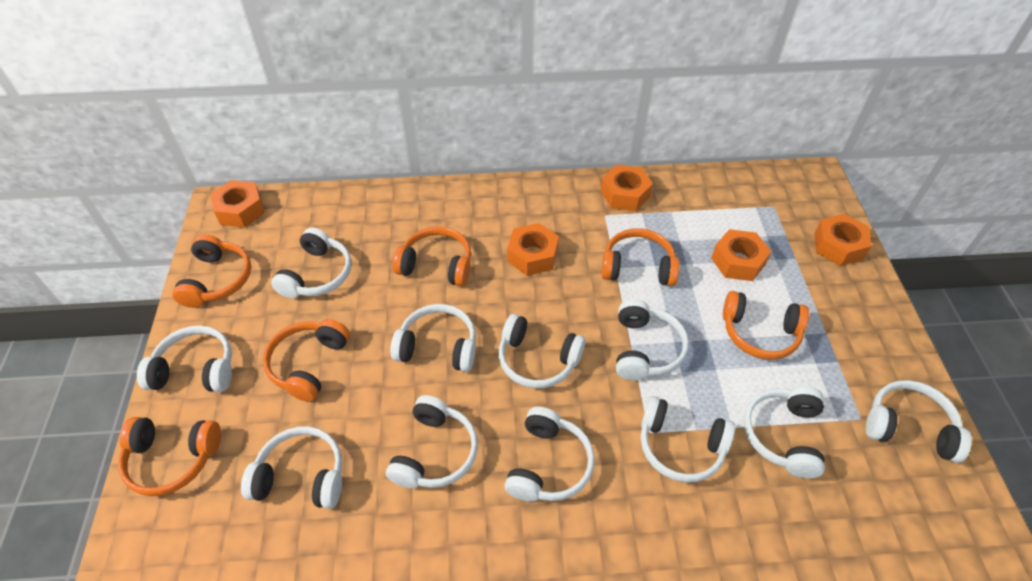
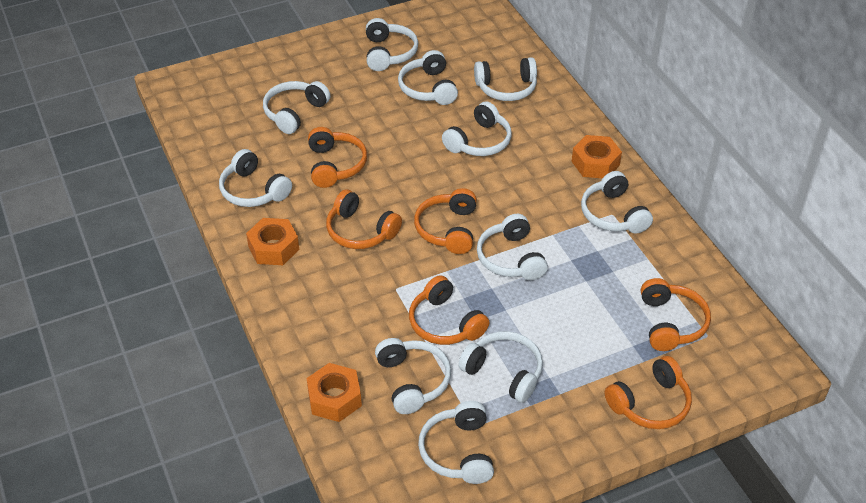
orange nut: 5 -> 3

